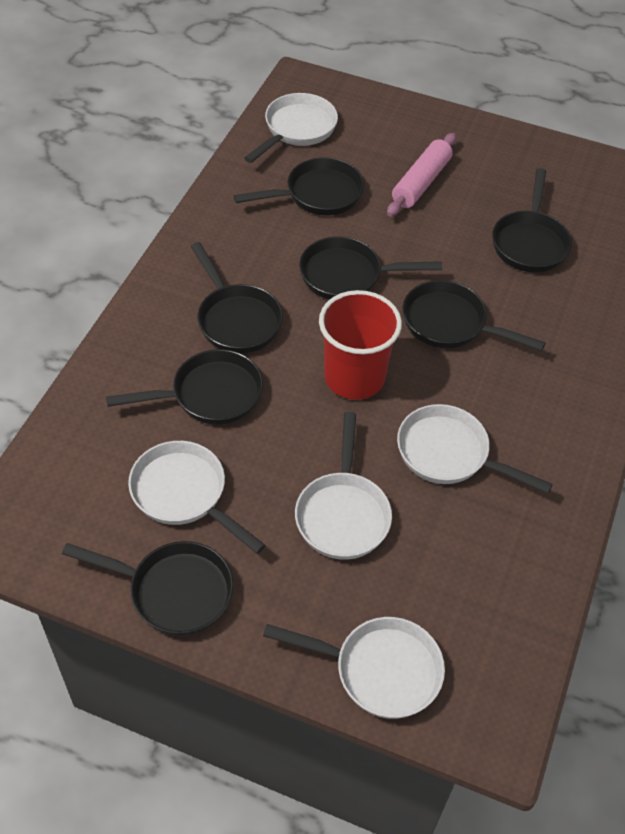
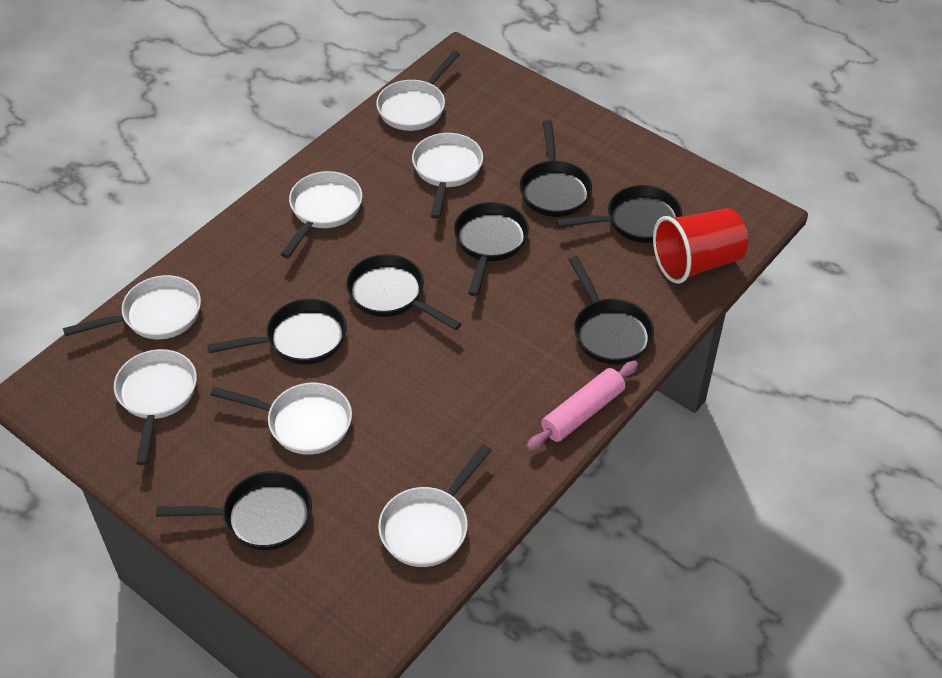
white pan: 5 -> 7

